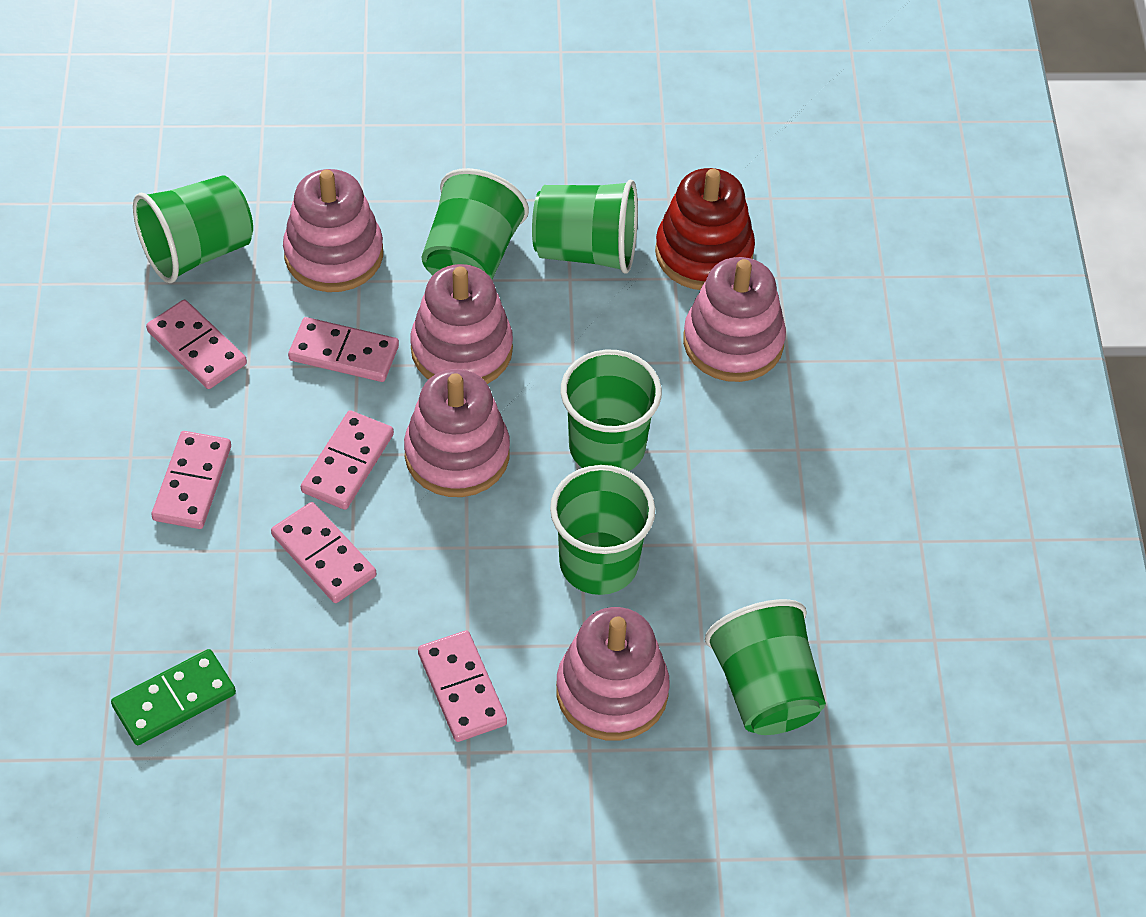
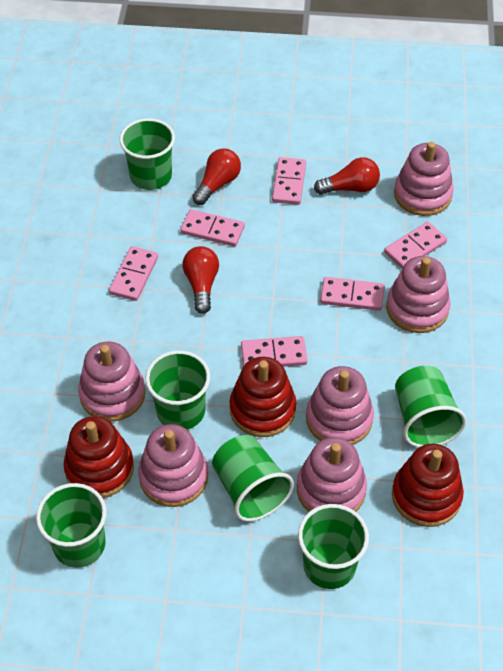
green domino: 1 -> 0
pink stacking toy: 5 -> 6
red light bulb: 0 -> 3
red stacking toy: 1 -> 3

